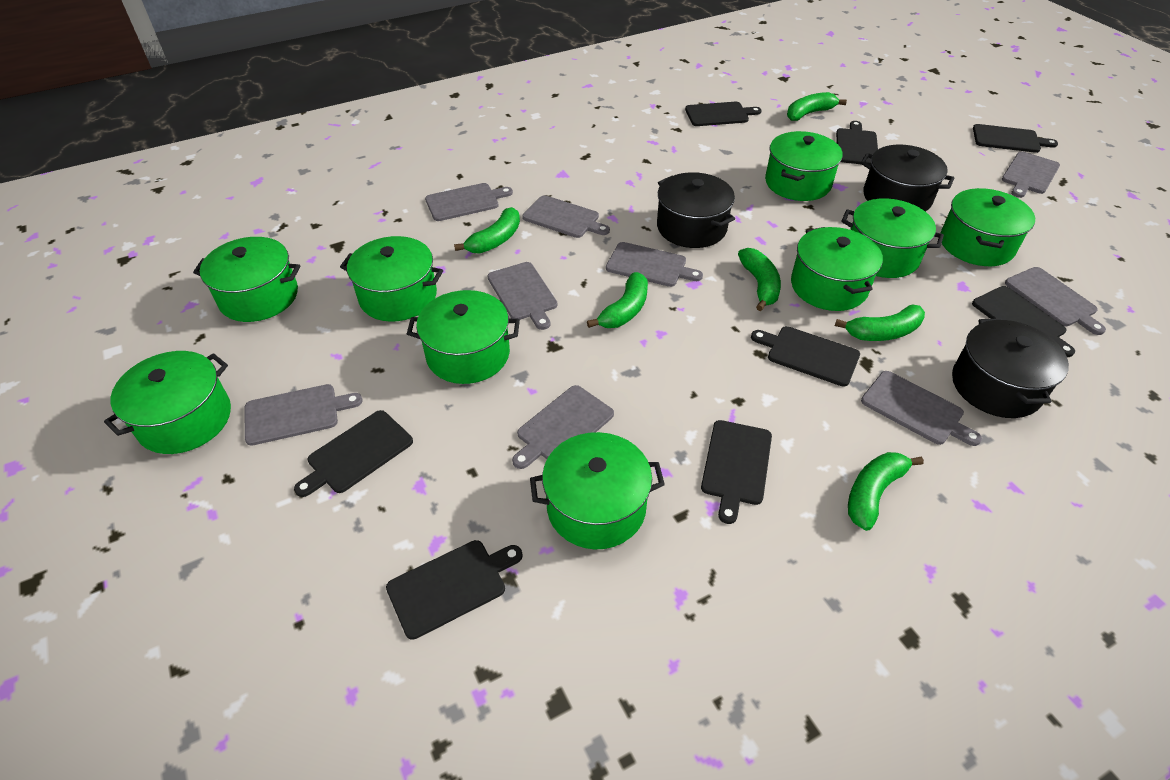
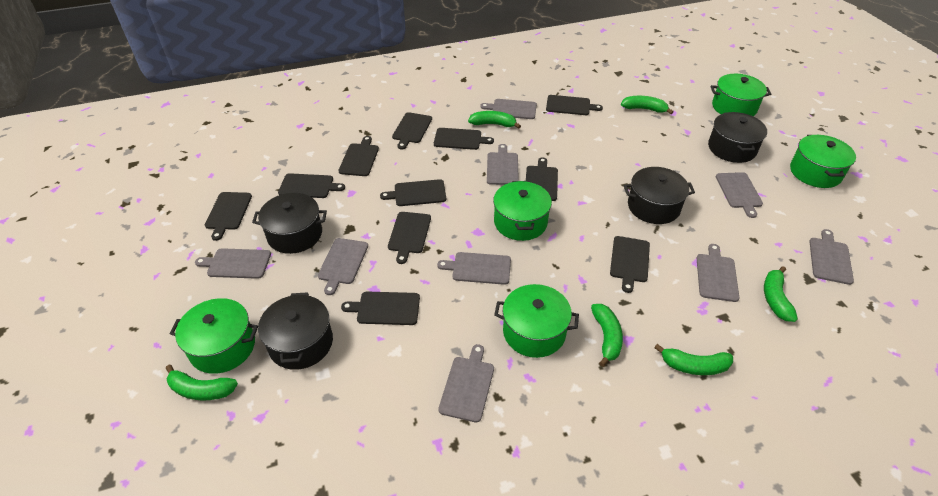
black cutting board: 8 -> 11
black pot: 3 -> 4
green pot: 9 -> 5

